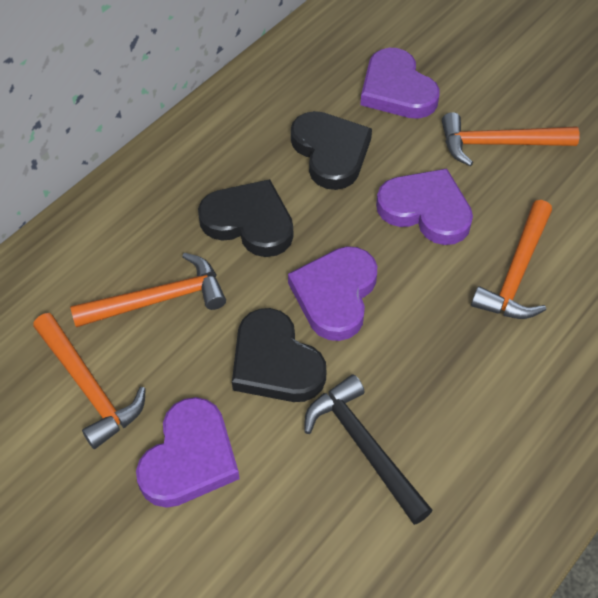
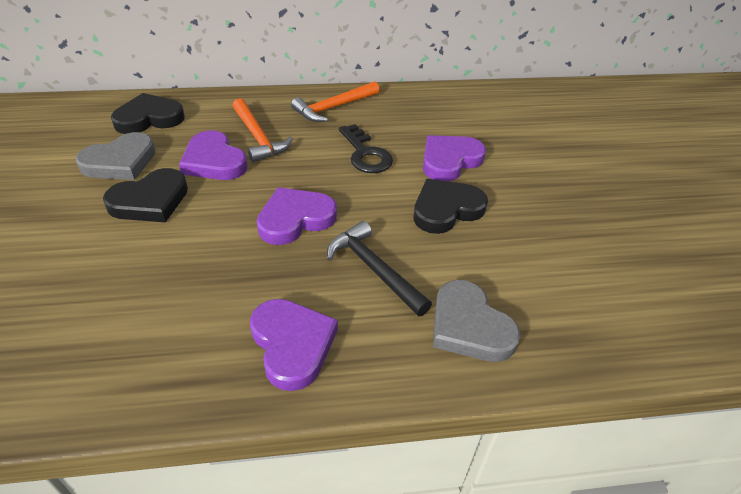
black key: 0 -> 1
grey heart: 0 -> 2
orange hammer: 4 -> 2

